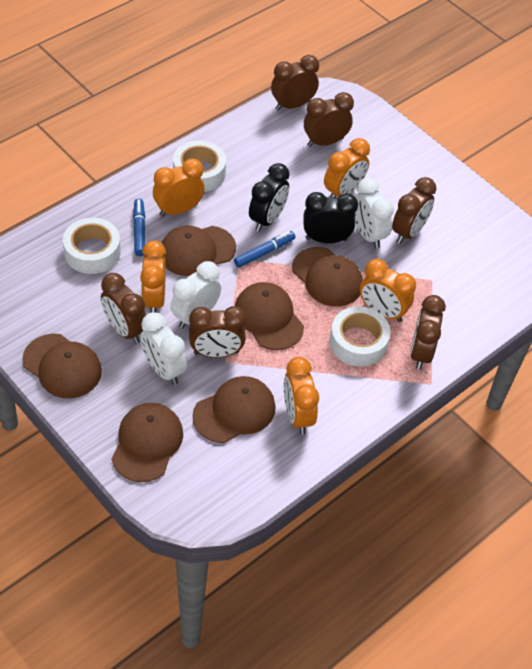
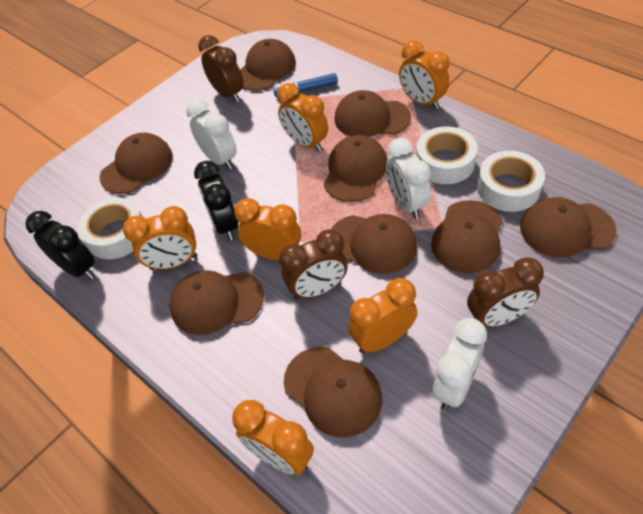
blue marker: 2 -> 1
brown cap: 6 -> 9
brown clock: 6 -> 3
orange clock: 5 -> 6

